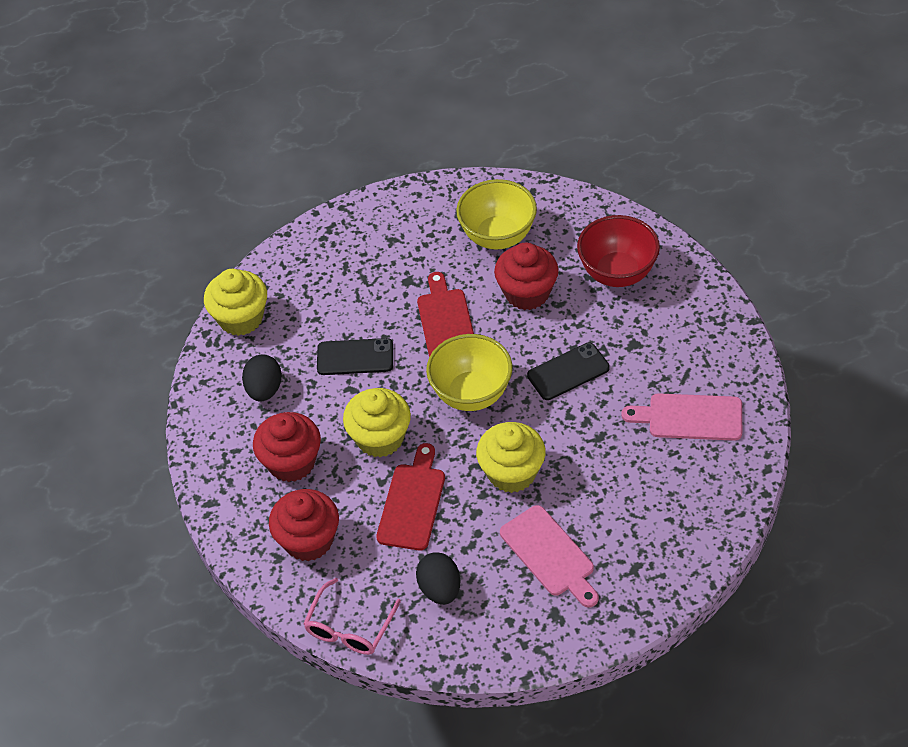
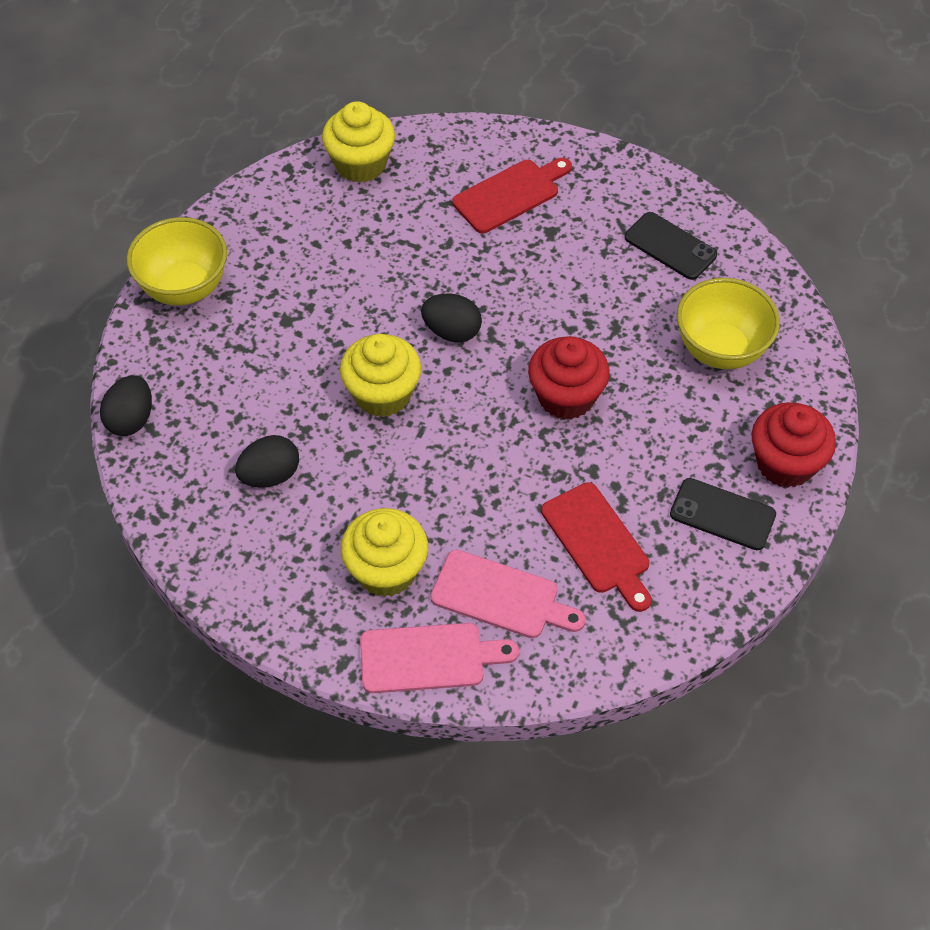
black egg: 2 -> 3
pink glasses: 1 -> 0
red bowl: 1 -> 0
red cupcake: 3 -> 2

